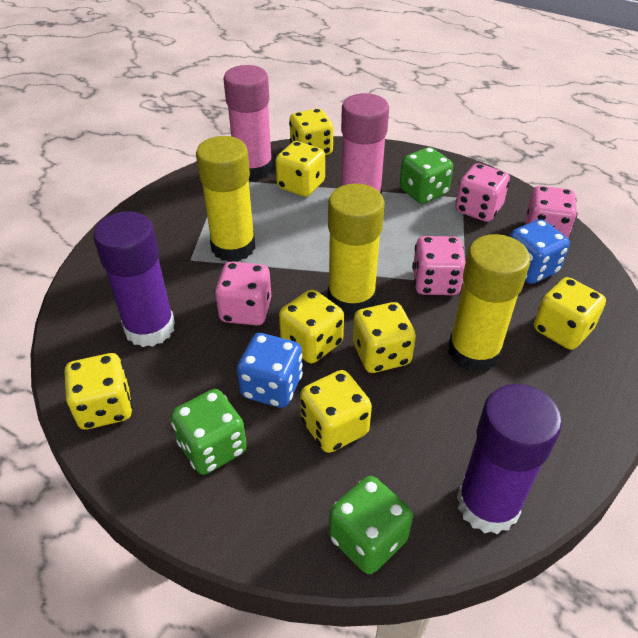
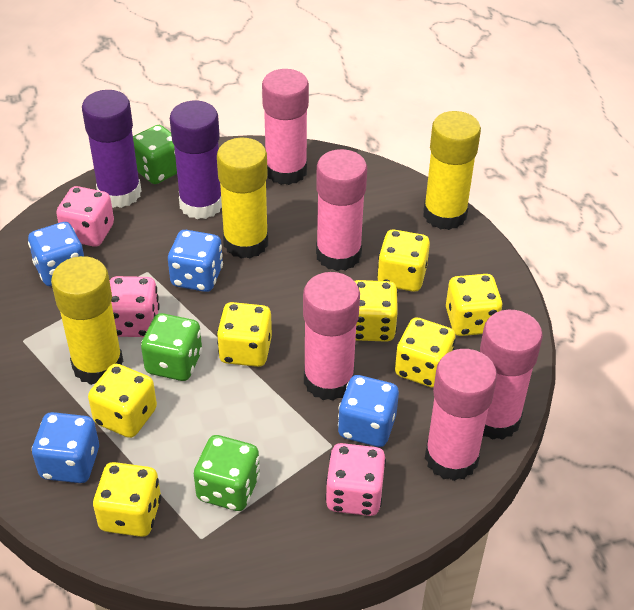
blue dice: 2 -> 4
pink dice: 4 -> 3
pink glue stick: 2 -> 5

